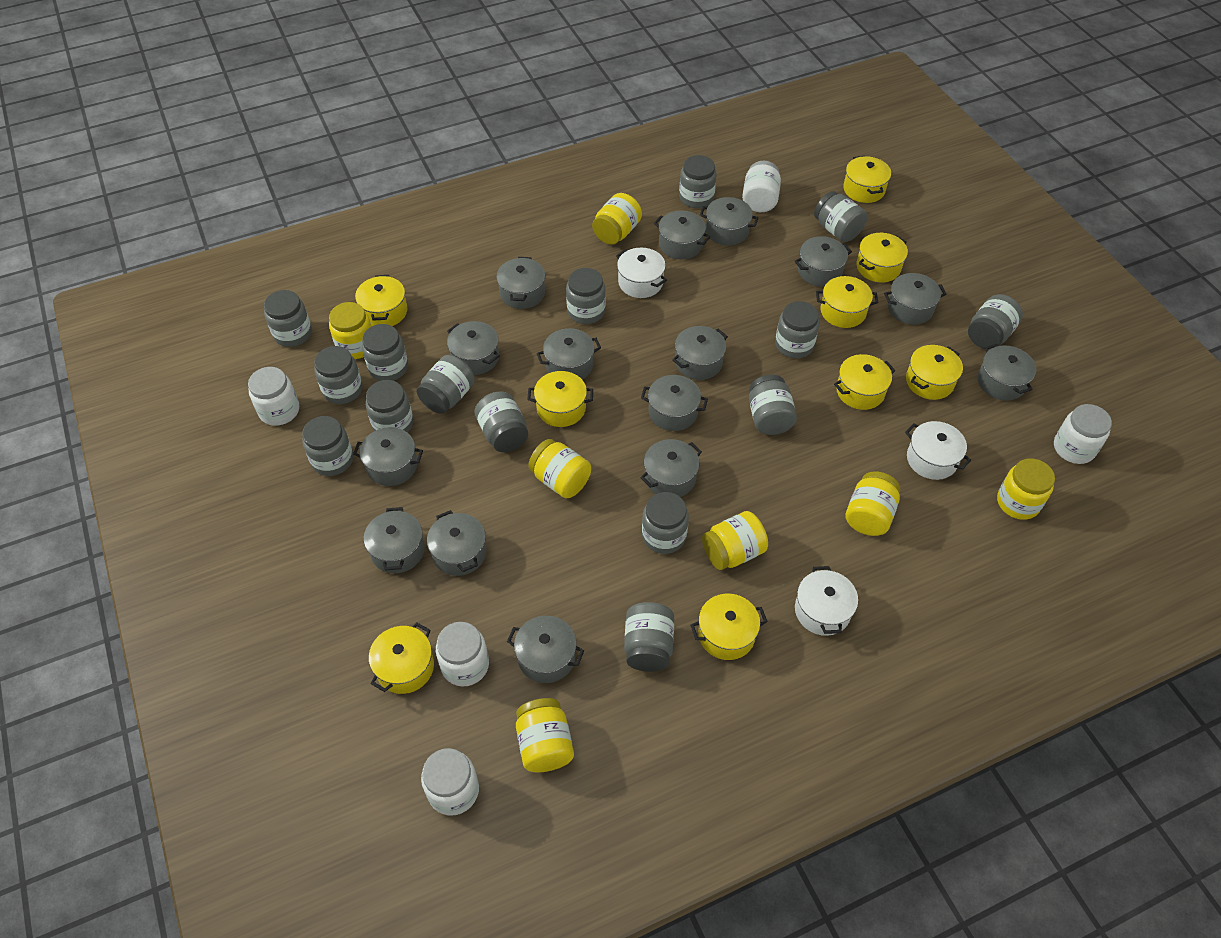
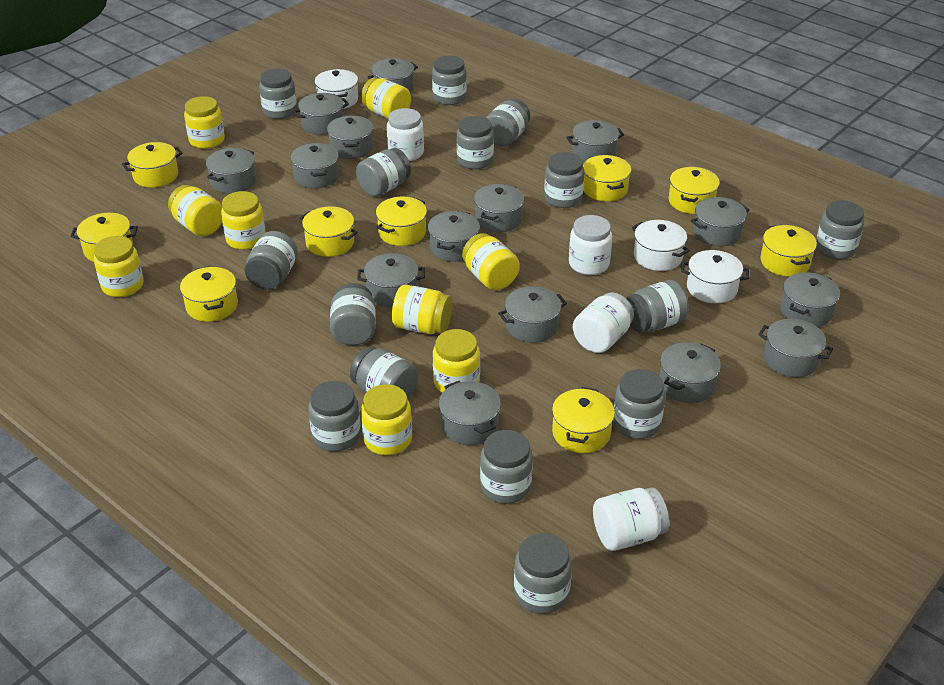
white jar: 5 -> 4
yellow jar: 7 -> 9

